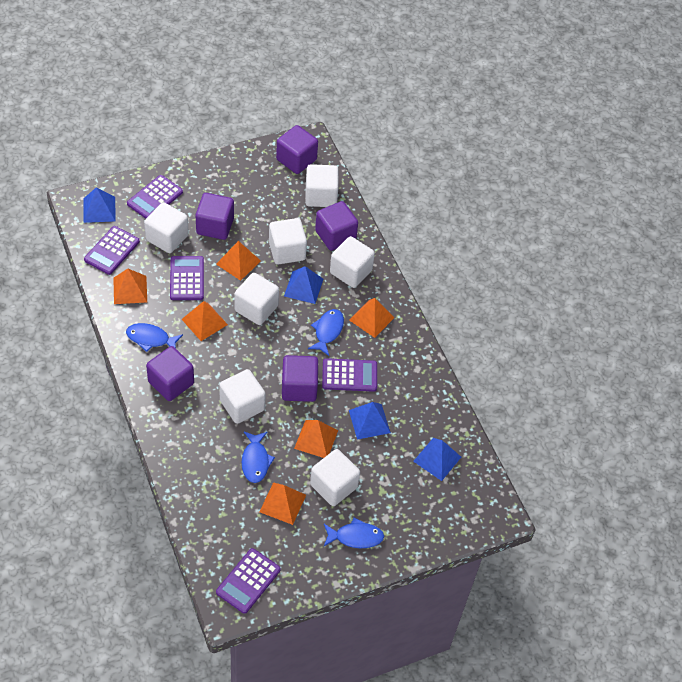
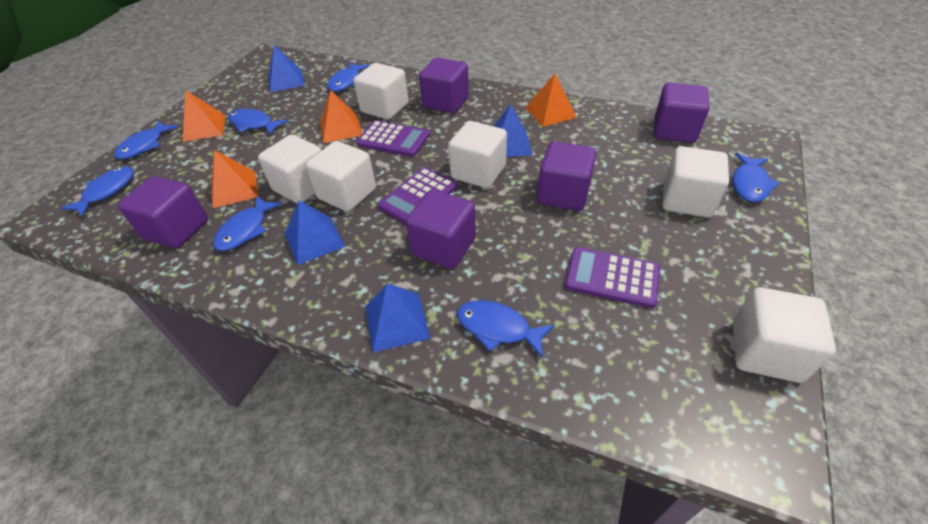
blue fish: 4 -> 7
orange pyramid: 6 -> 4
purple calculator: 5 -> 3
white cube: 7 -> 6

